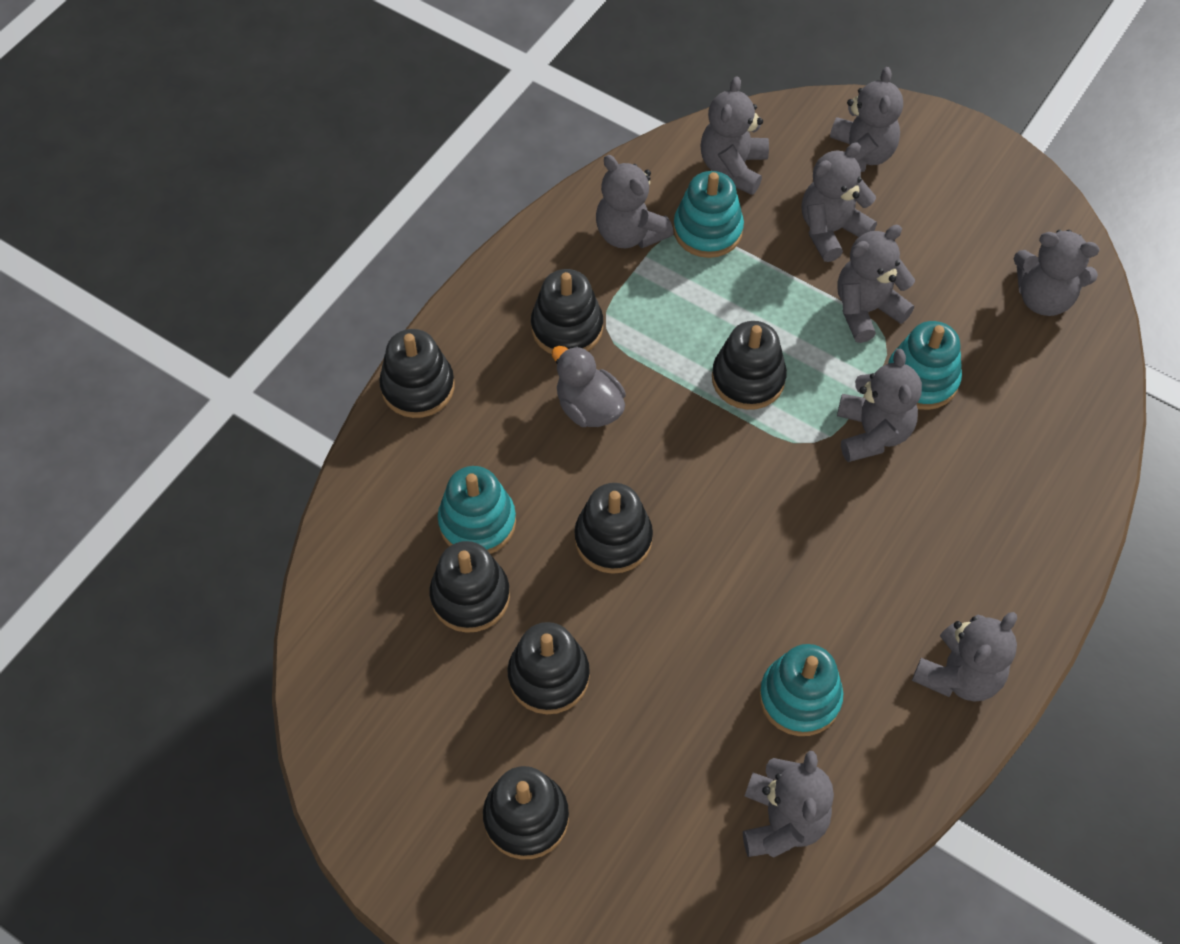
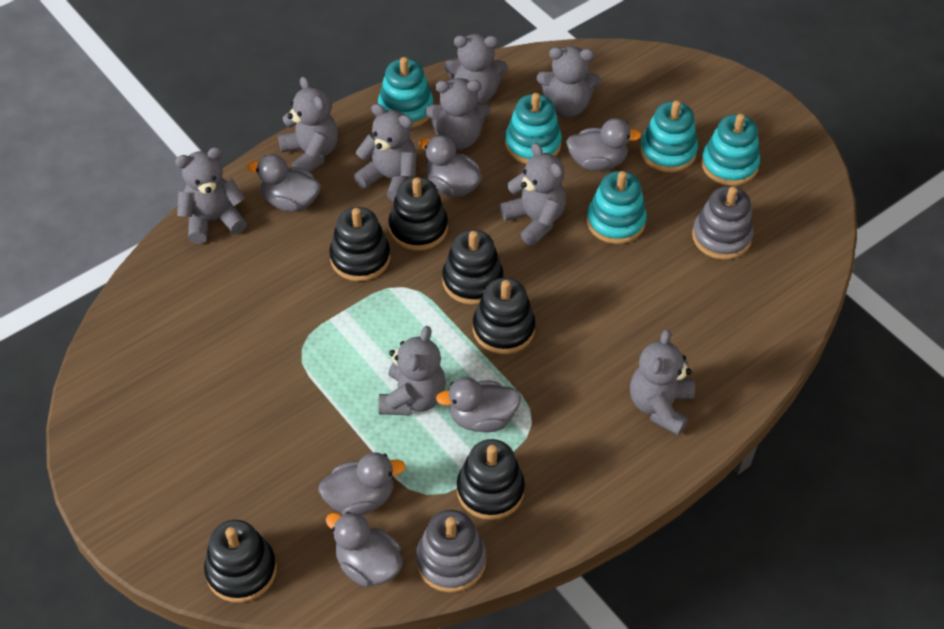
black stacking toy: 7 -> 6
grey duck: 1 -> 6
grey stacking toy: 0 -> 2
turquoise stacking toy: 4 -> 5

